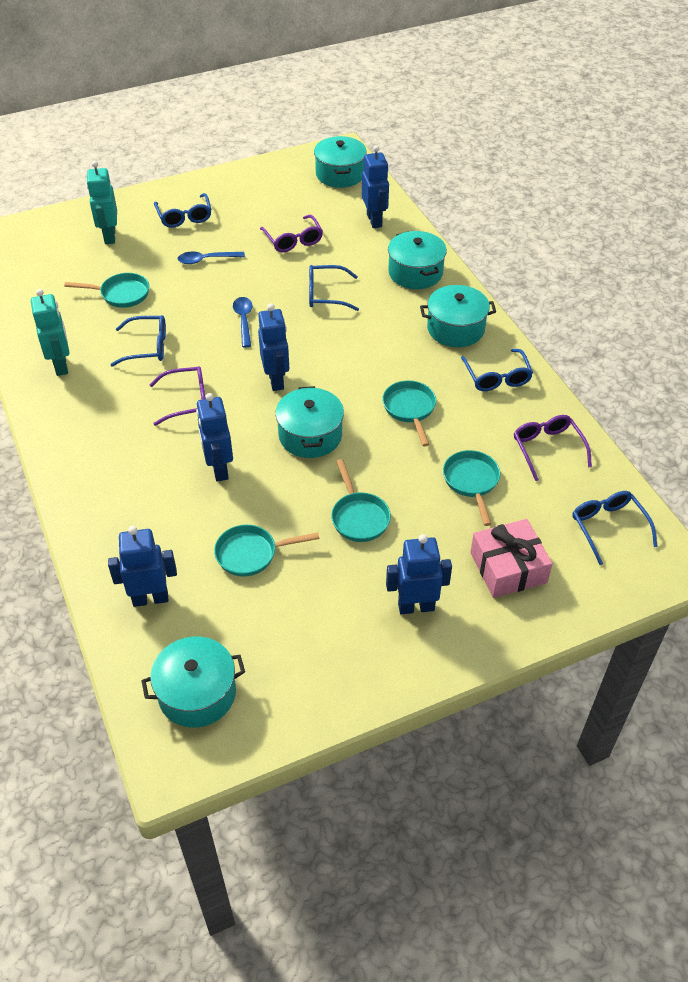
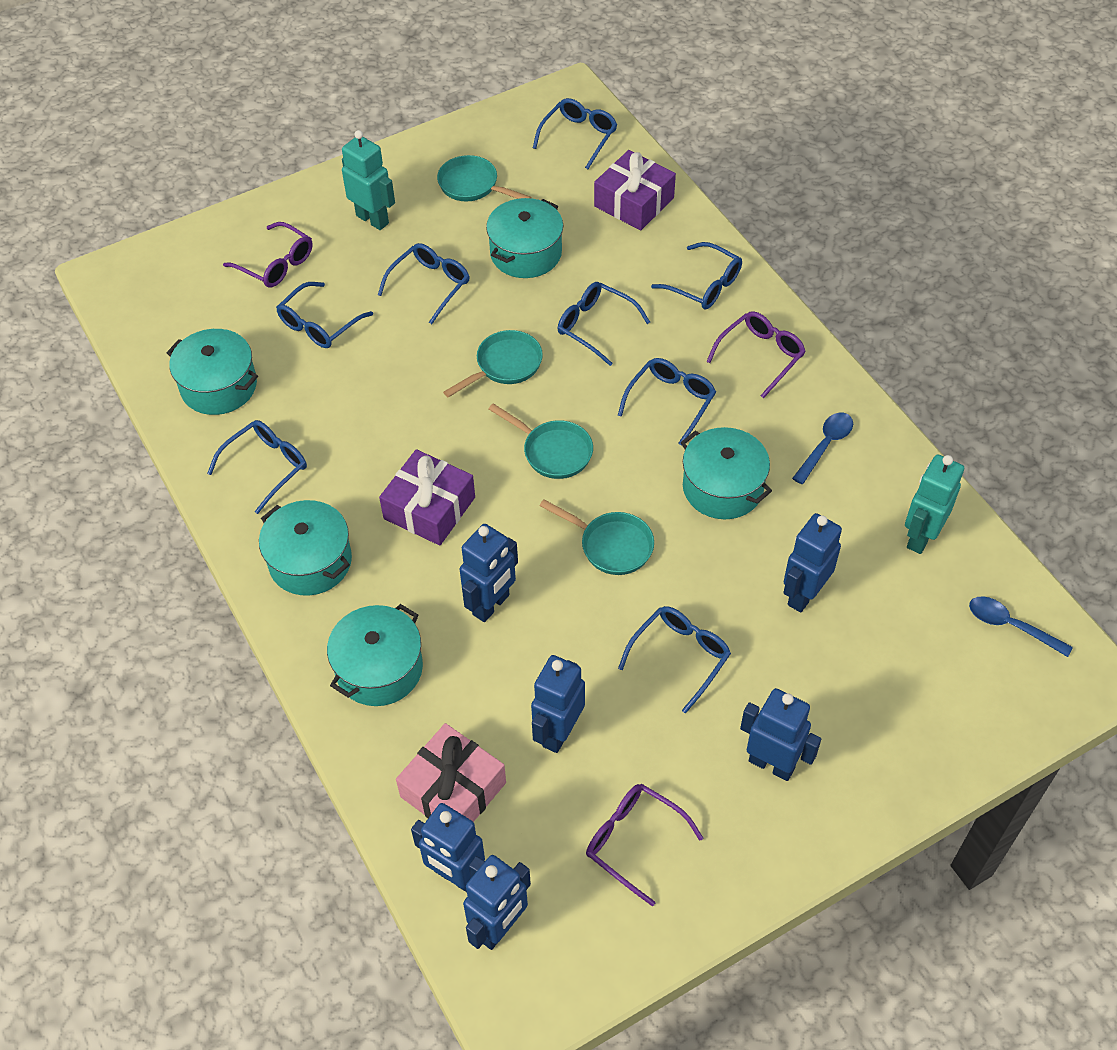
blue glasses: 5 -> 8
blue robot: 5 -> 6
purple gift: 0 -> 2
turquoise pan: 5 -> 4

